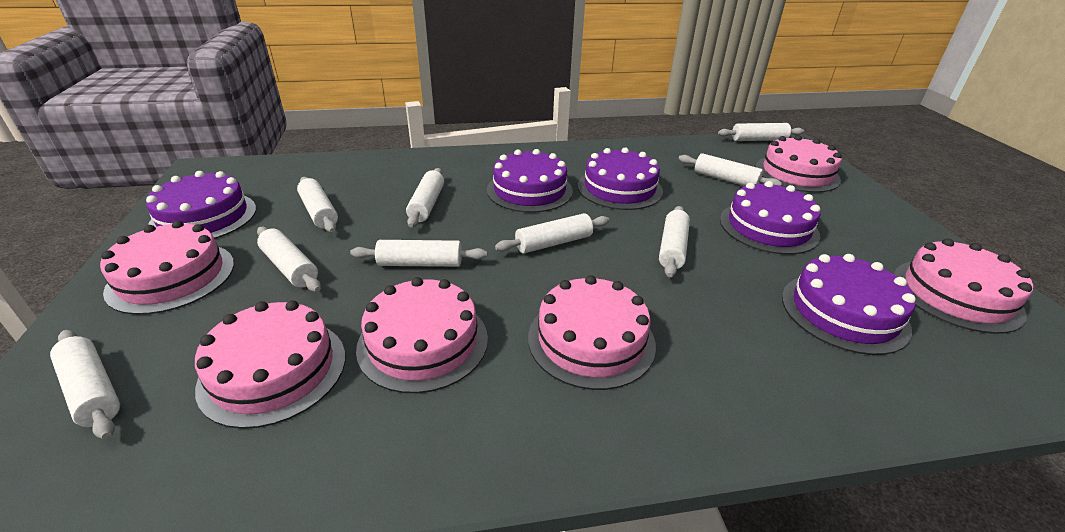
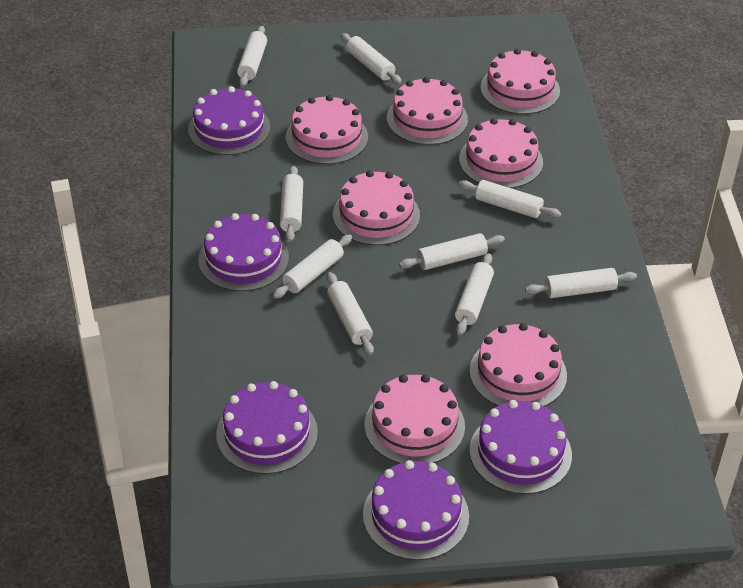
pink cake: 6 -> 7

